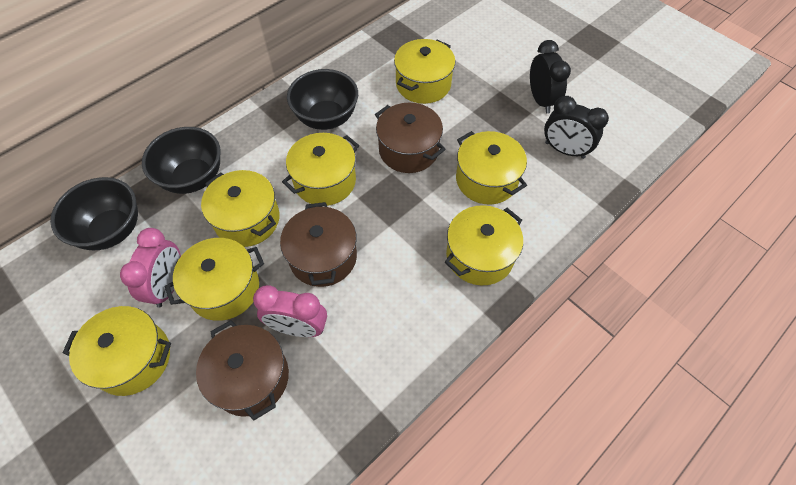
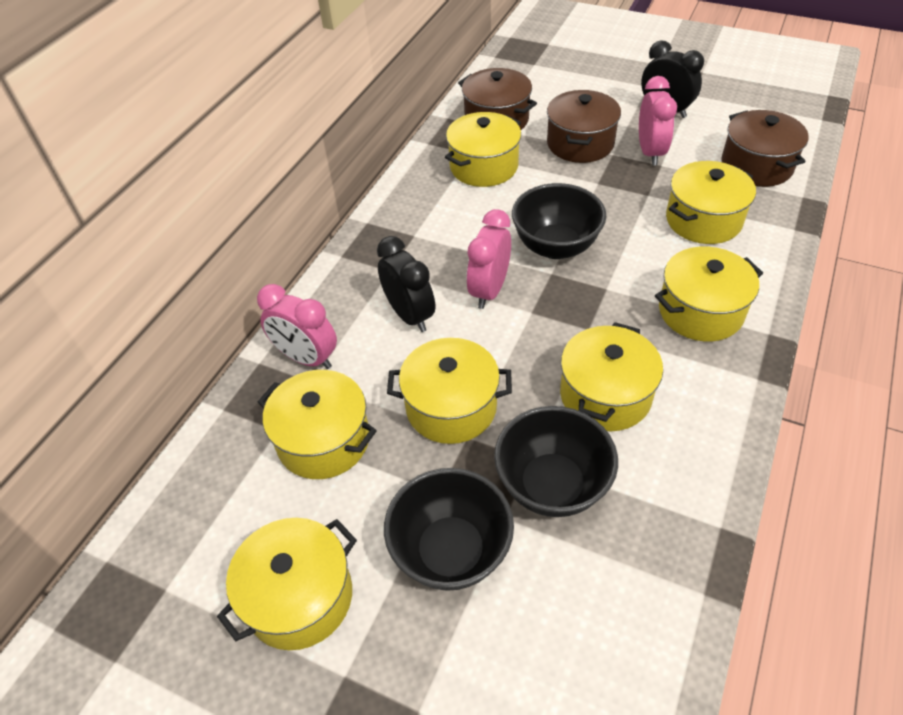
pink clock: 2 -> 3

